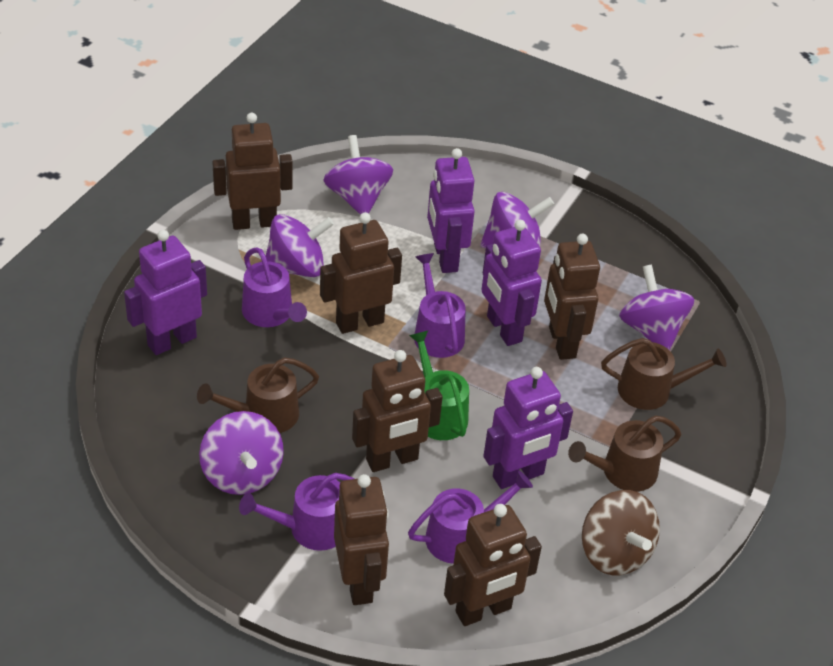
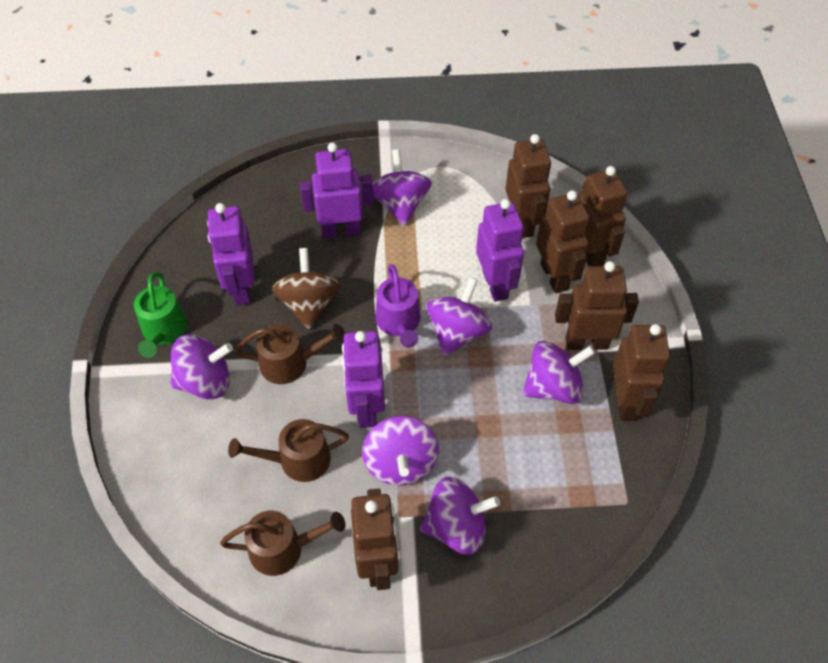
purple spinning top: 5 -> 6
purple watering can: 4 -> 1

